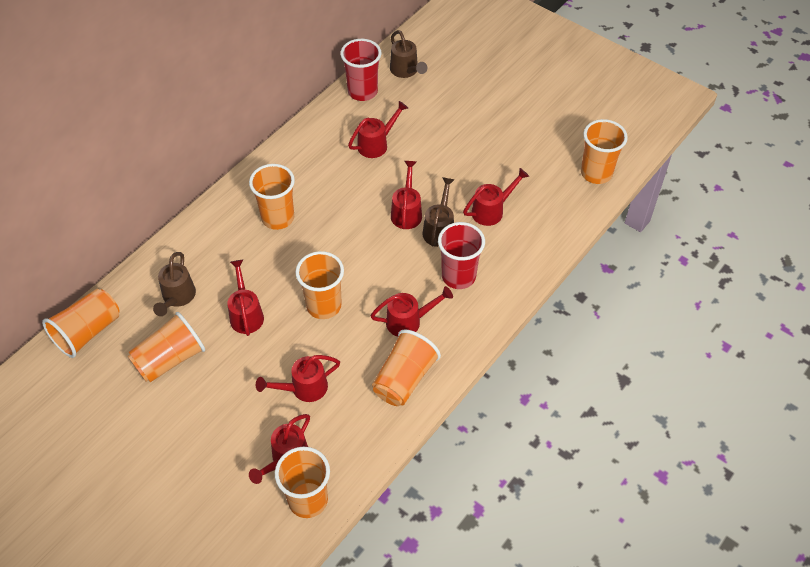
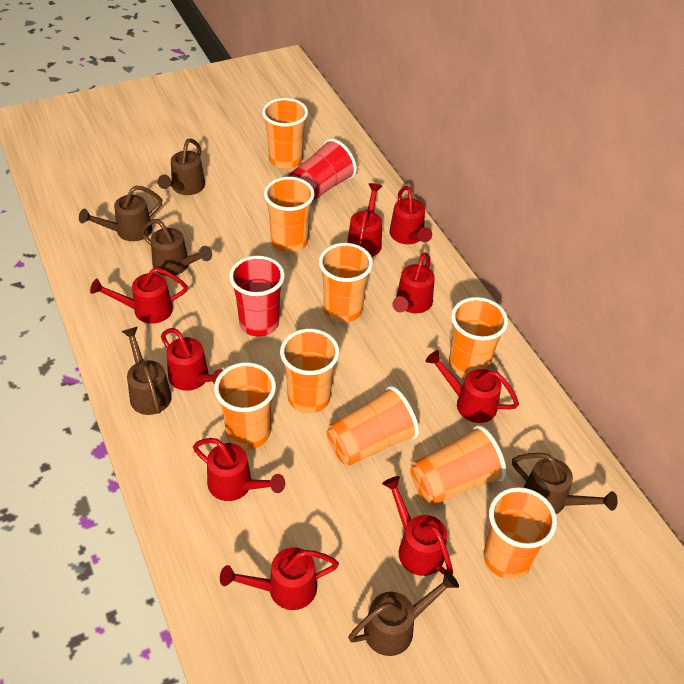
brown watering can: 3 -> 6
orange cup: 7 -> 9
red watering can: 7 -> 9

